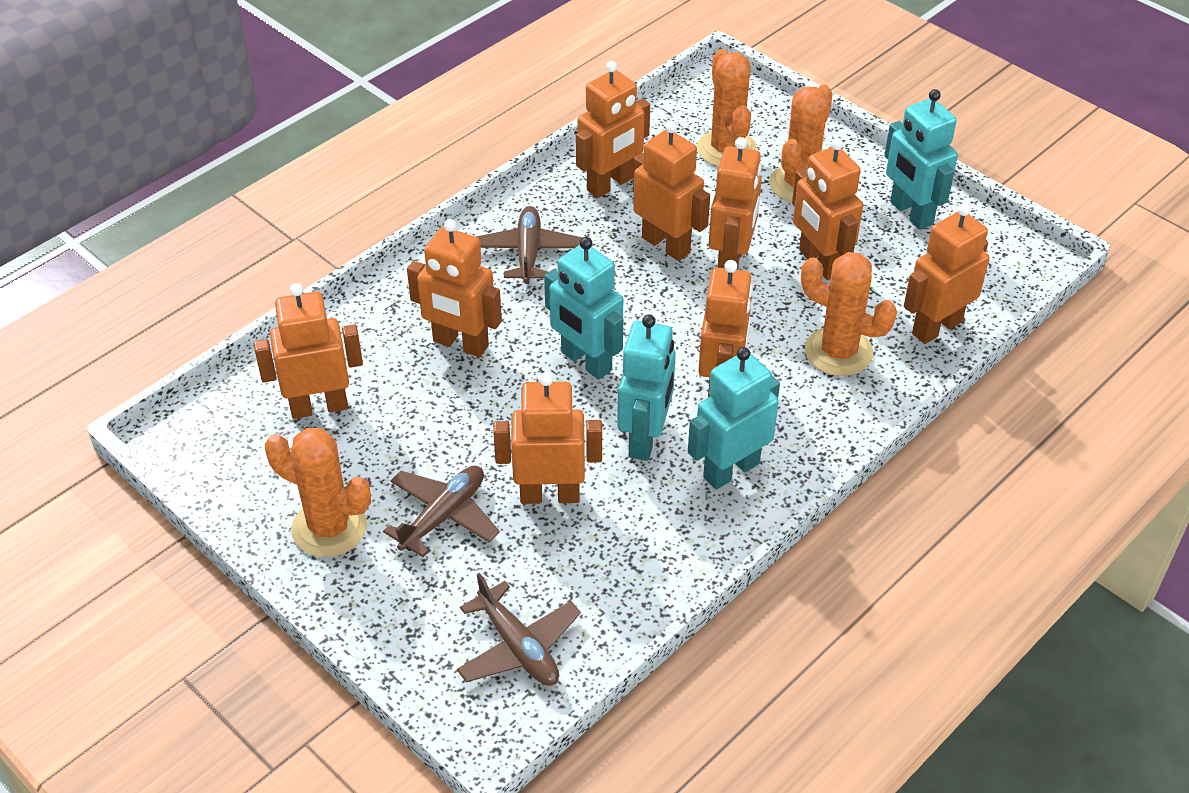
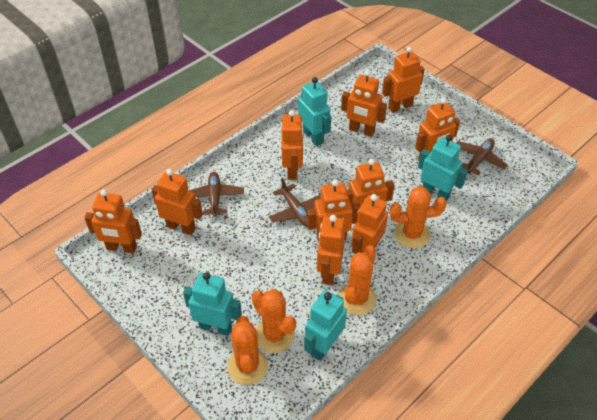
orange robot: 9 -> 10

